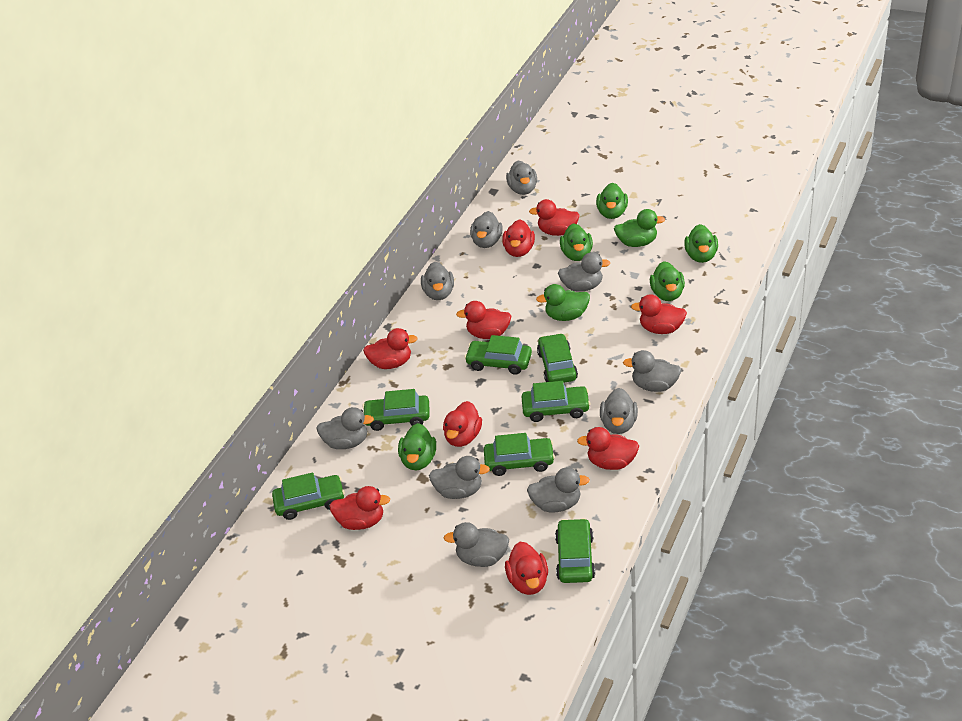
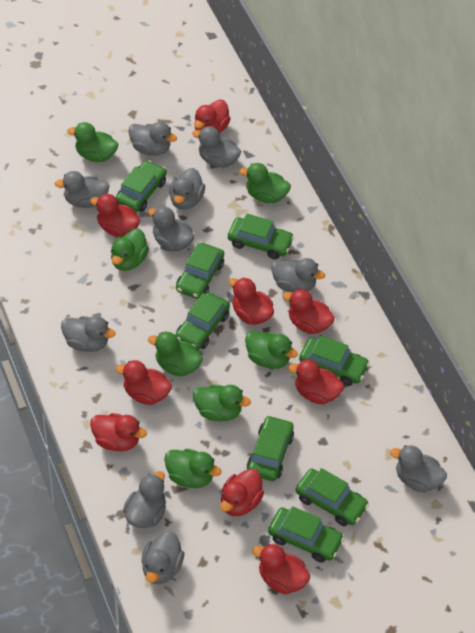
green car: 7 -> 8

